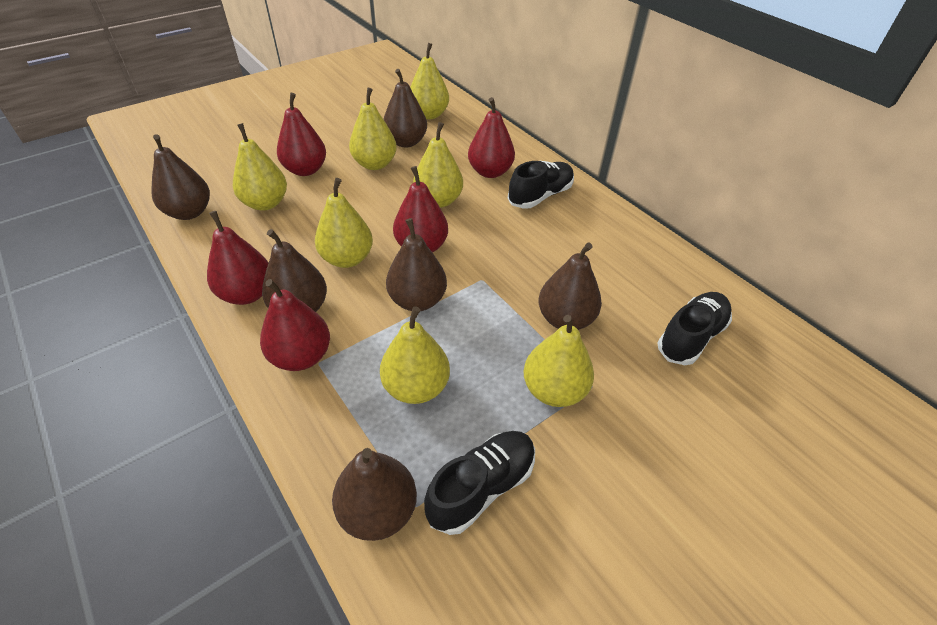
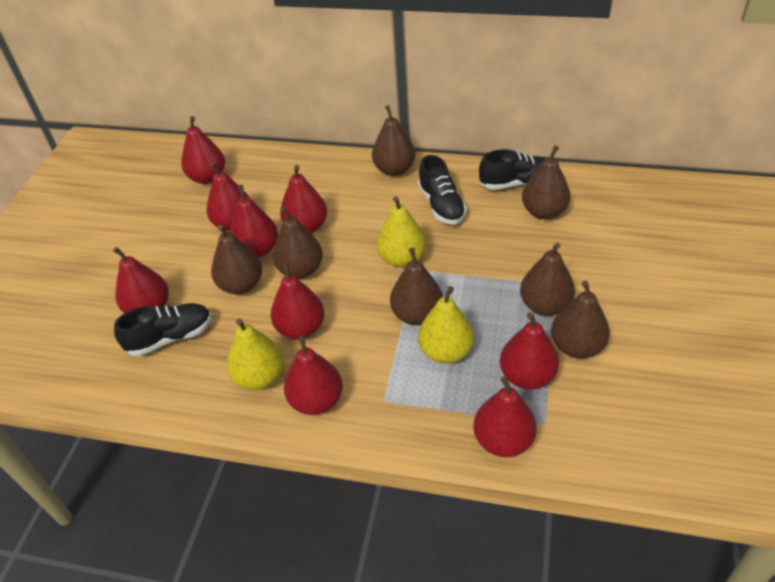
brown pear: 6 -> 7
red pear: 5 -> 9
yellow pear: 7 -> 3

